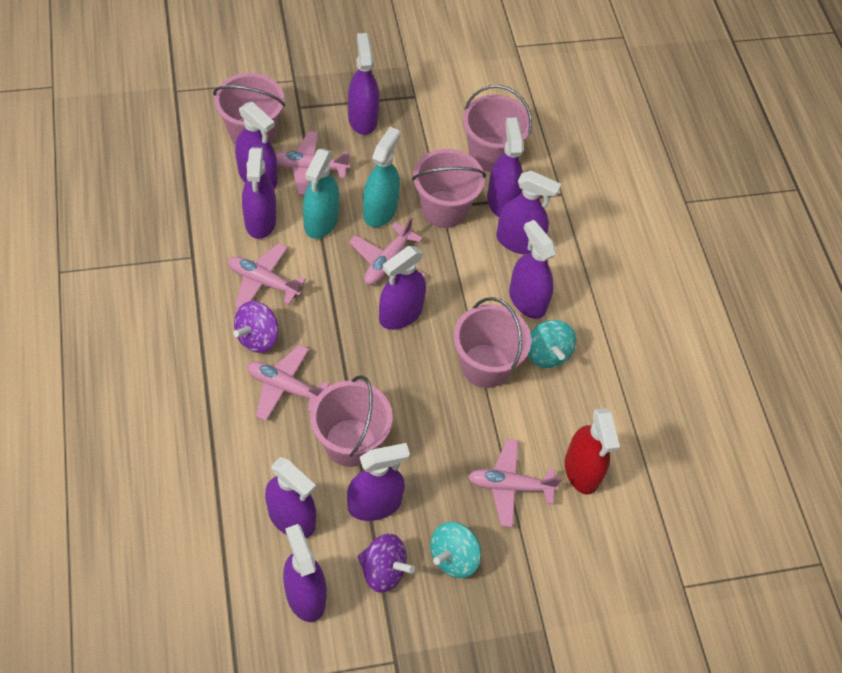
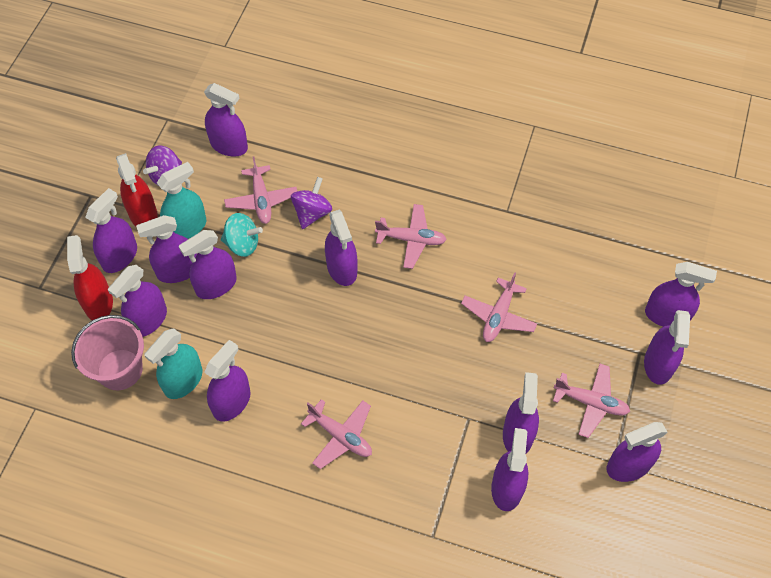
pink bucket: 5 -> 1
purple spray bottle: 10 -> 12
red spray bottle: 1 -> 2
turquoise spinning top: 2 -> 1

